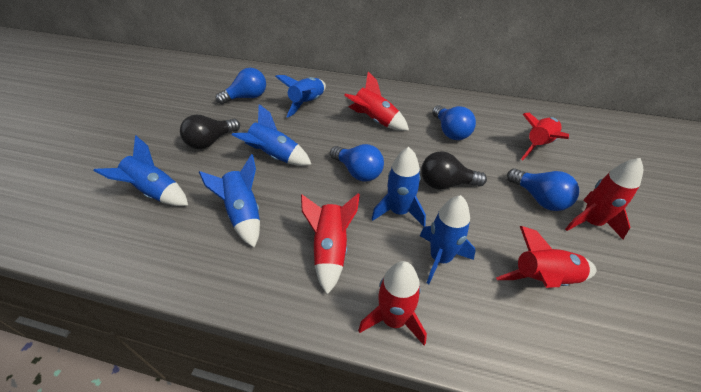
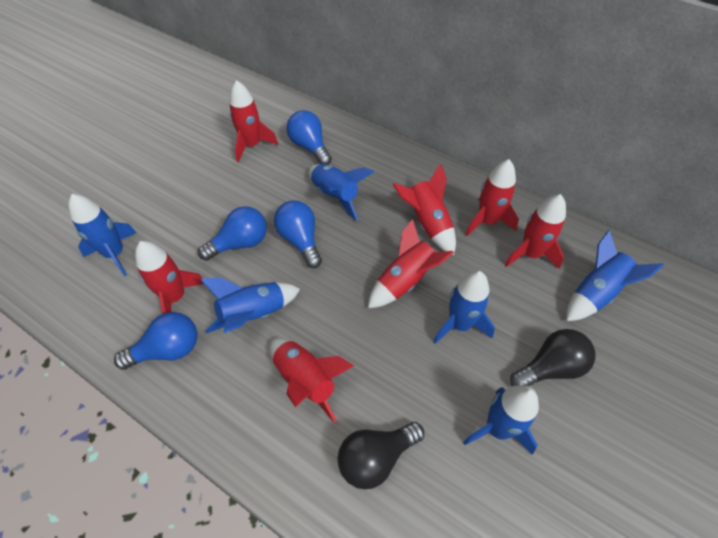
red rocket: 6 -> 7

